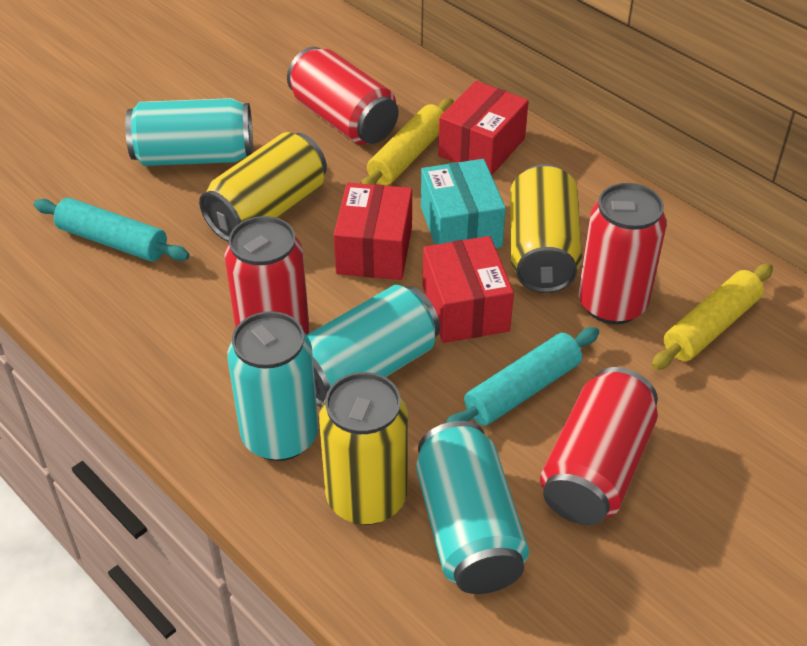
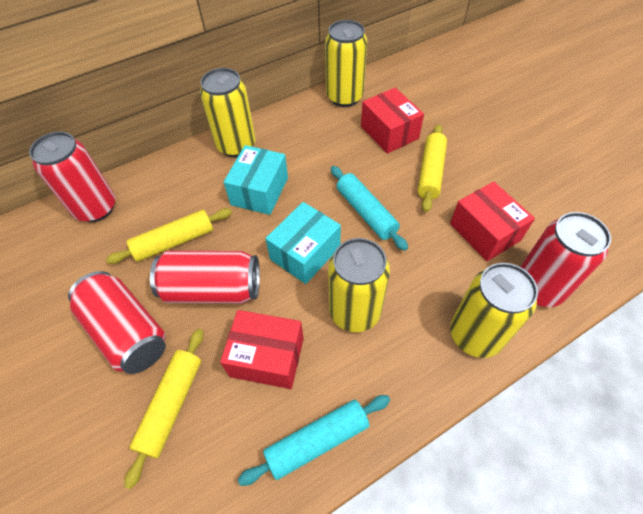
turquoise box: 1 -> 2
turquoise can: 4 -> 0
yellow can: 3 -> 4
yellow rolling pin: 2 -> 3

